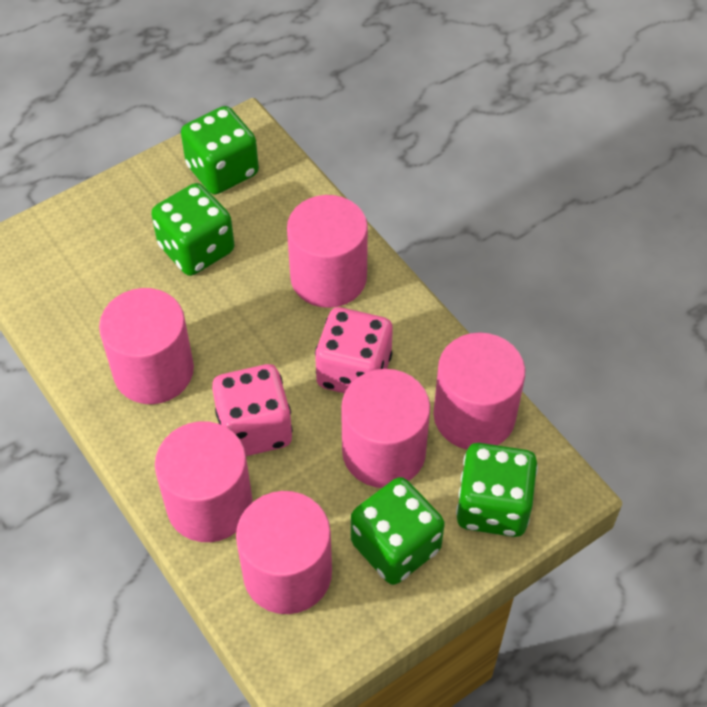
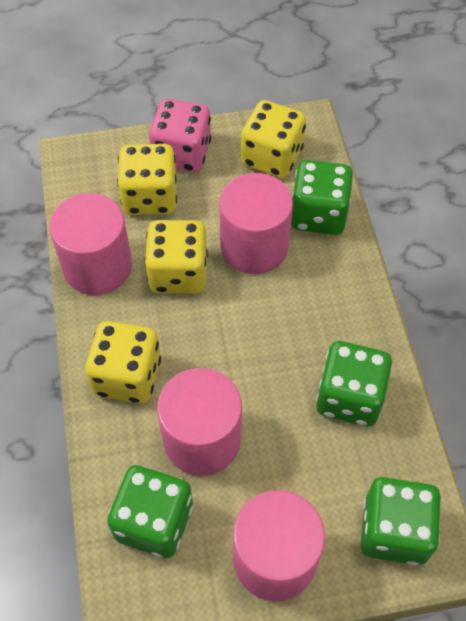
pink cylinder: 6 -> 4
pink dice: 2 -> 1
yellow dice: 0 -> 4

